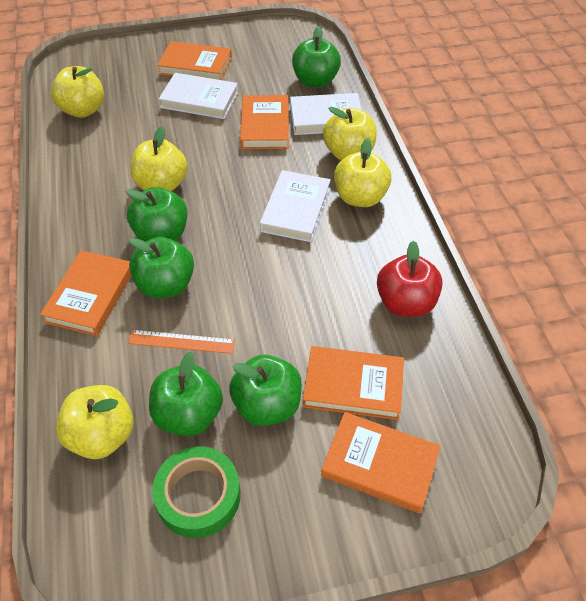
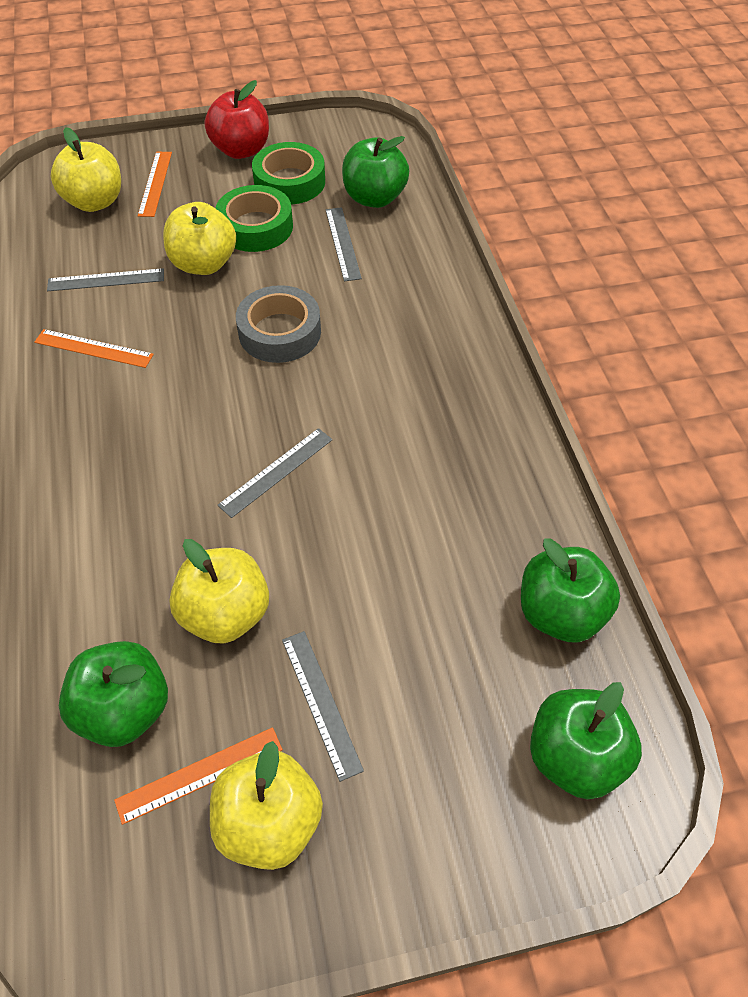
green apple: 5 -> 4
green tape: 1 -> 2
grey ruler: 0 -> 4
grey tape: 0 -> 1
orange book: 5 -> 0
orange ruler: 1 -> 3
white book: 3 -> 0
yellow apple: 5 -> 4

